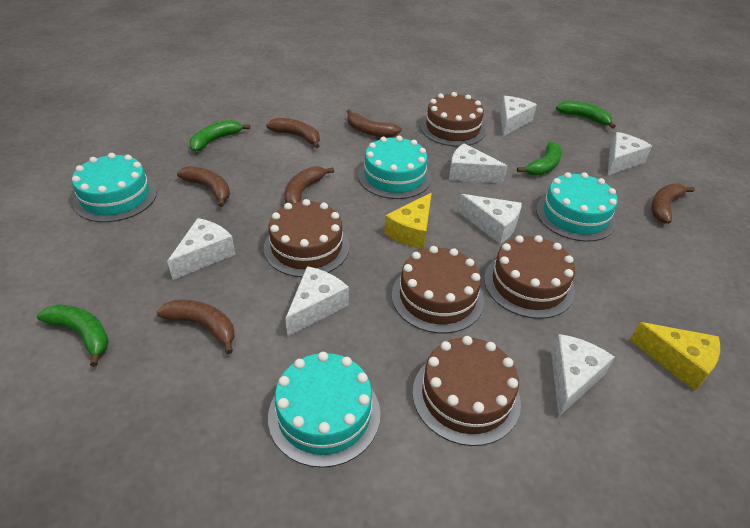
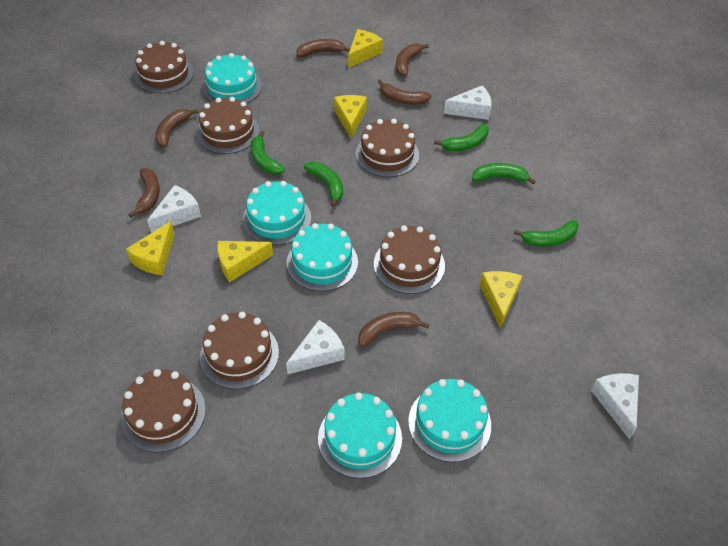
brown cake: 5 -> 6
green banana: 4 -> 5
turquoise cake: 4 -> 5
white cheese: 7 -> 4
yellow cheese: 2 -> 5

